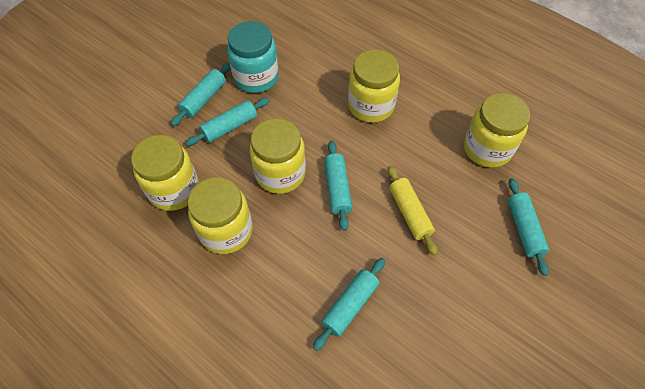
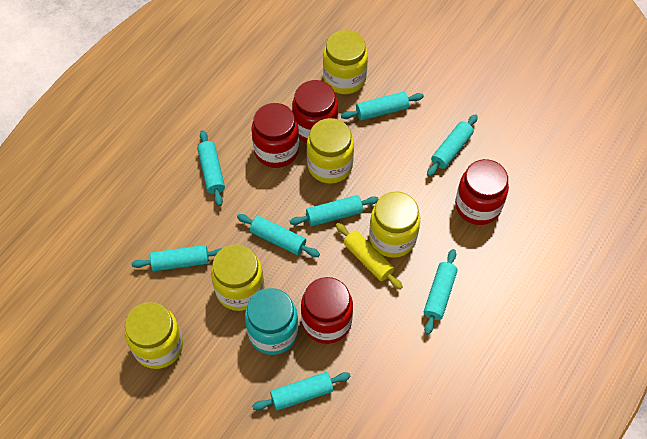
red jar: 0 -> 4
turquoise rolling pin: 5 -> 8

